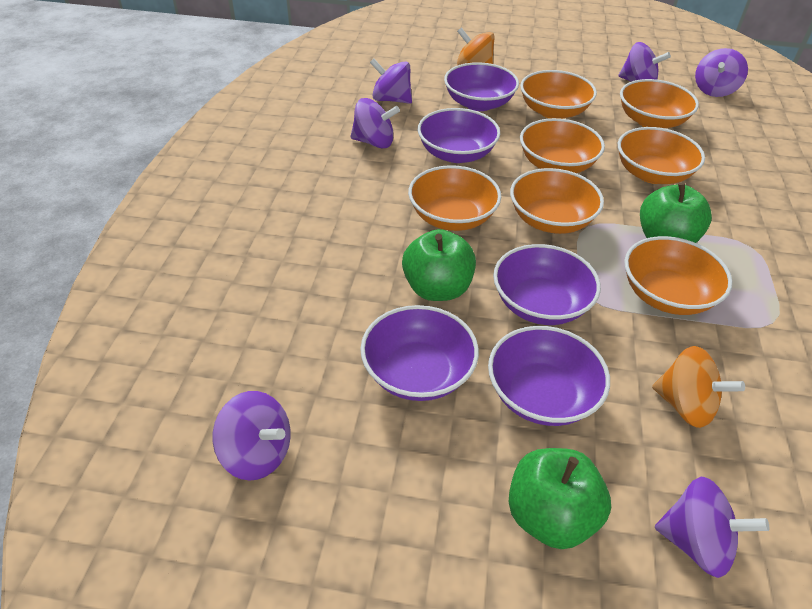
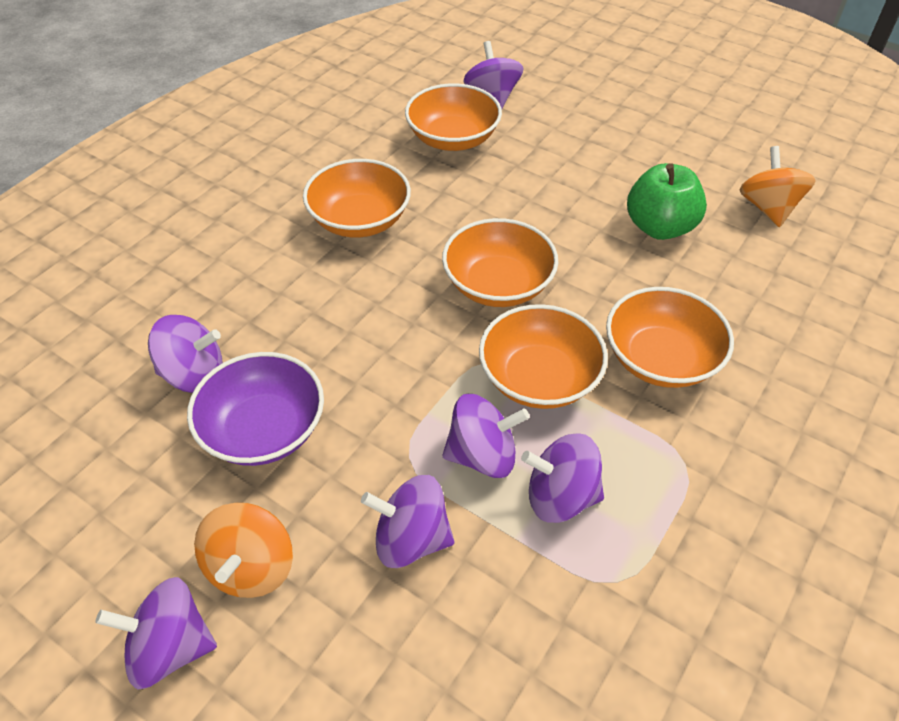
green apple: 3 -> 1
orange bowl: 7 -> 5
purple bowl: 5 -> 1

